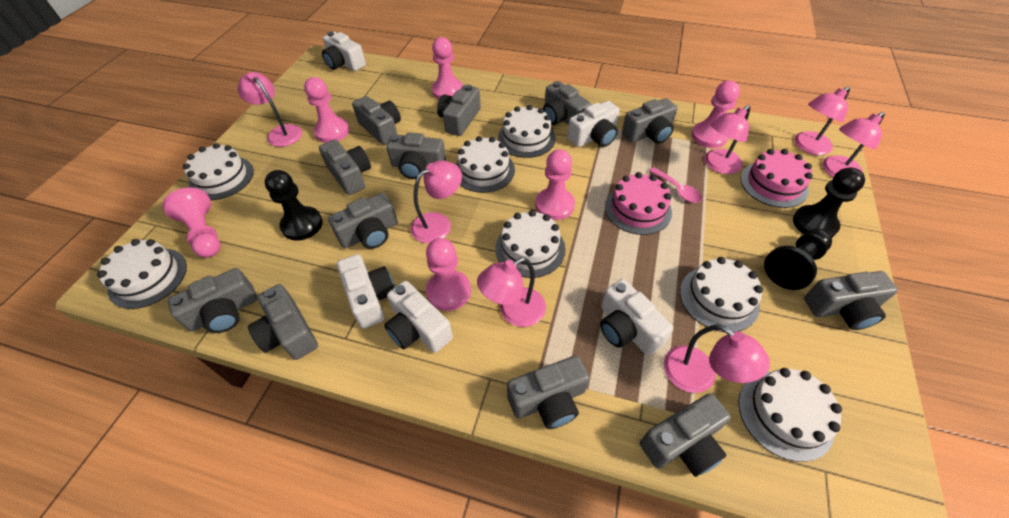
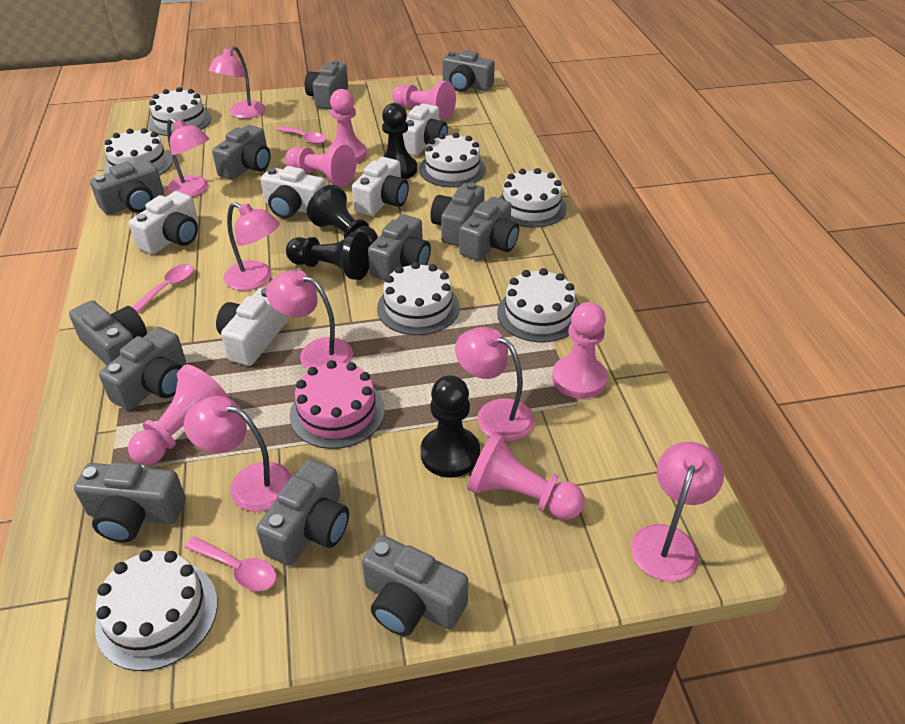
black pawn: 3 -> 4
pink cake: 2 -> 1
pink spoon: 1 -> 3

